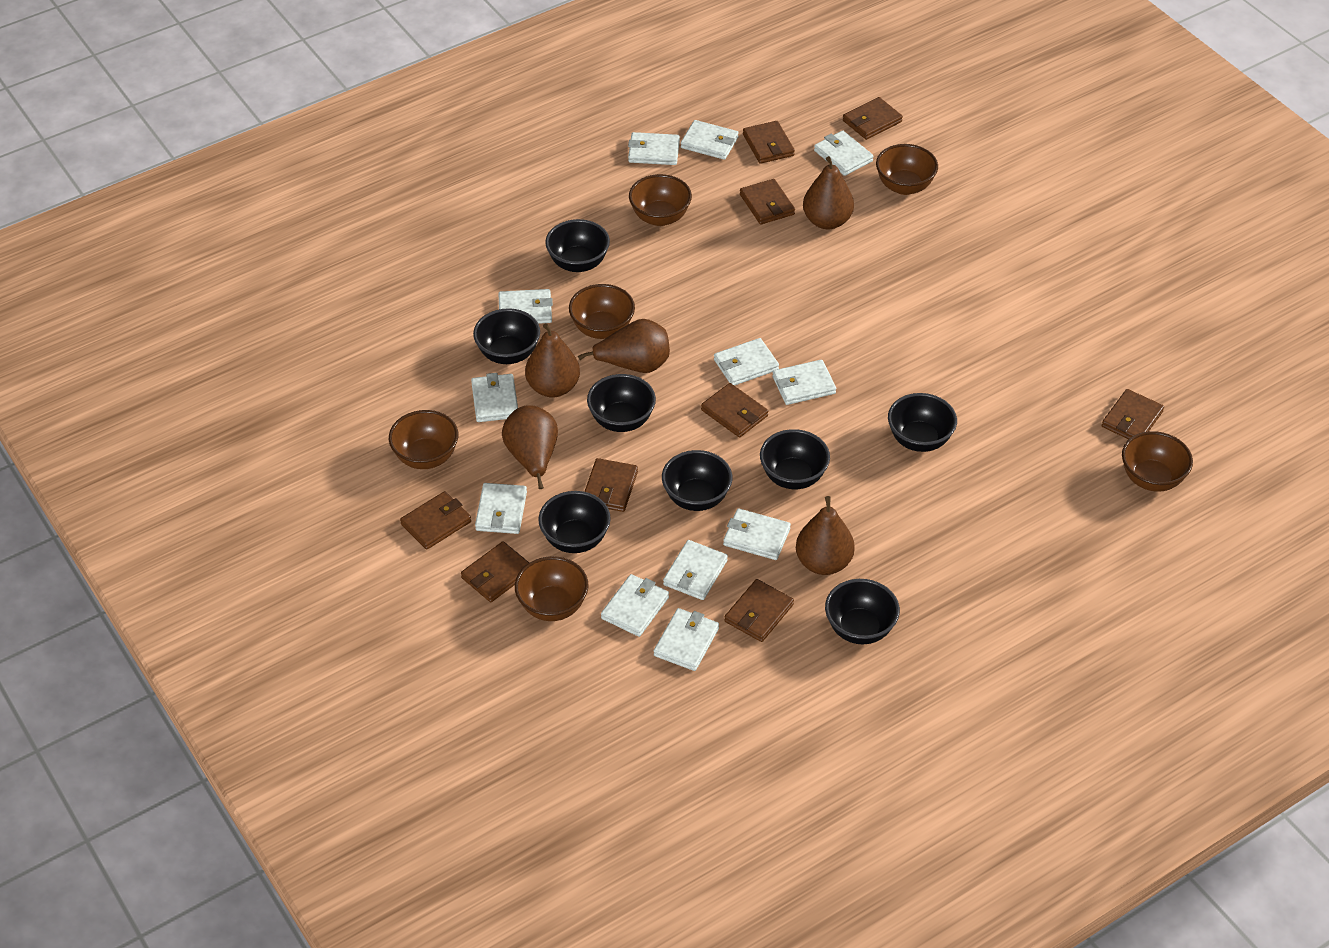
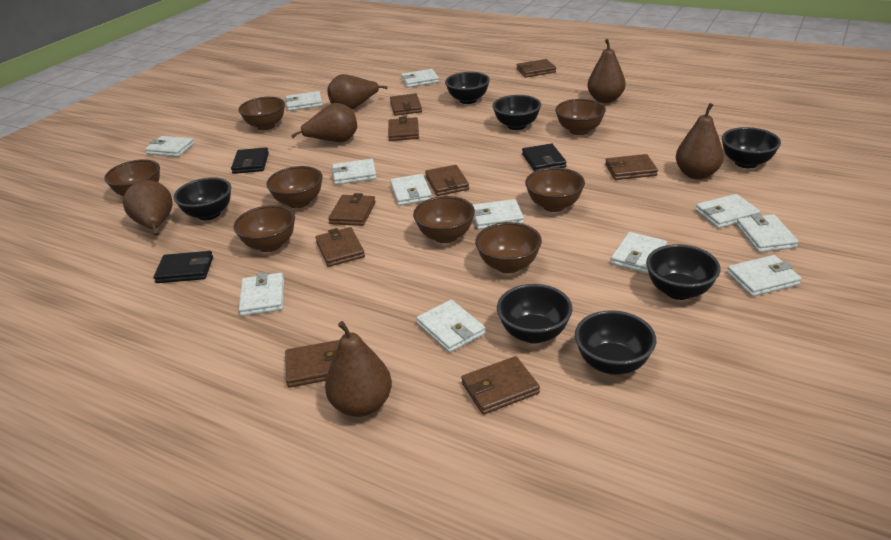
black bowl: 8 -> 7
black wallet: 0 -> 3
brown bowl: 6 -> 8
brown pear: 5 -> 6

